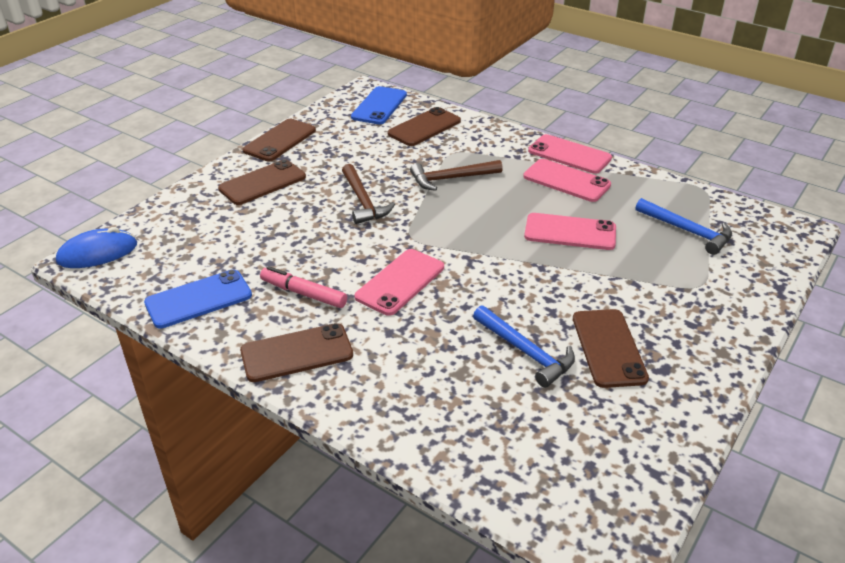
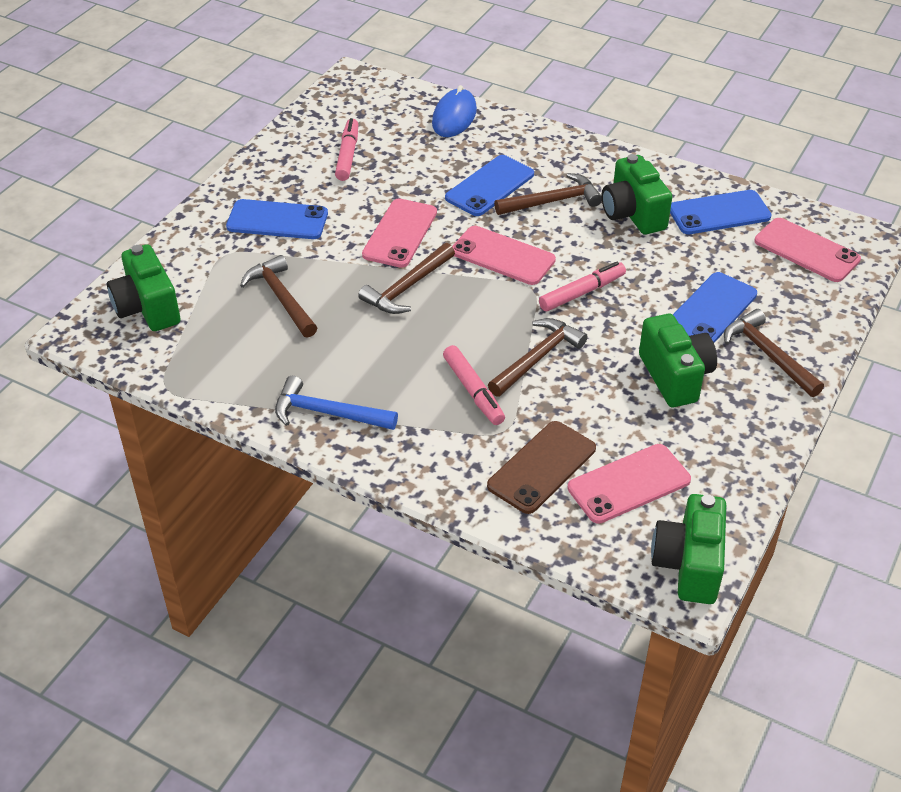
blue hammer: 2 -> 1
blue phone: 2 -> 4
brown hammer: 2 -> 5
brown phone: 5 -> 1
green camera: 0 -> 4
pink marker: 1 -> 3

